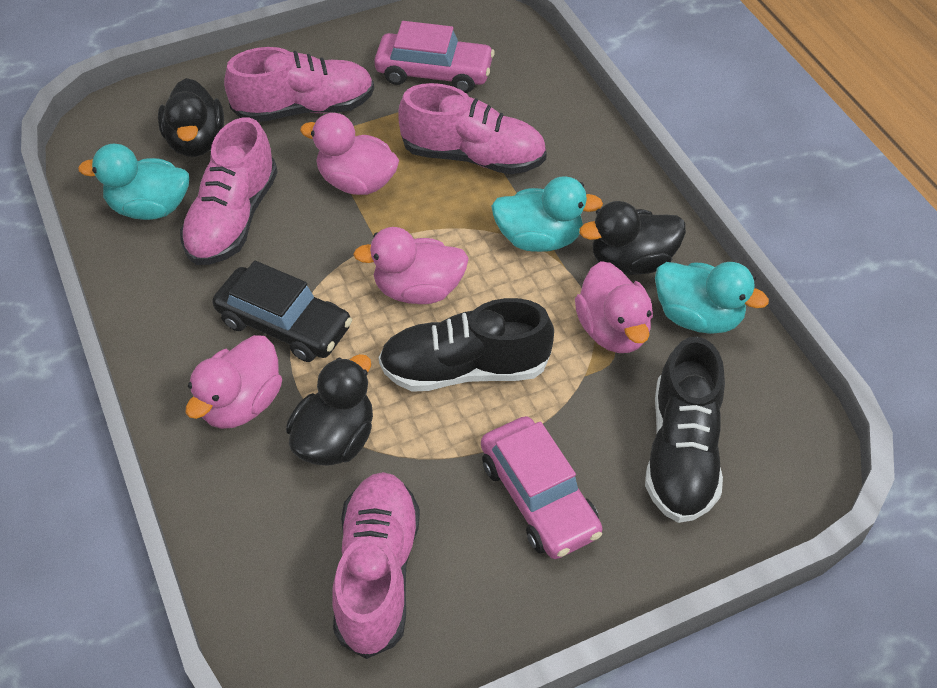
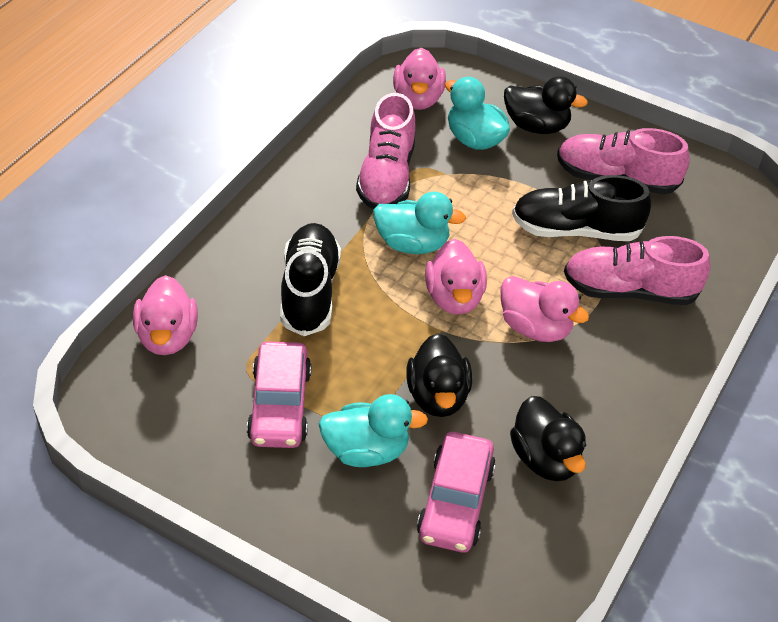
black car: 1 -> 0
pink shoe: 4 -> 3

